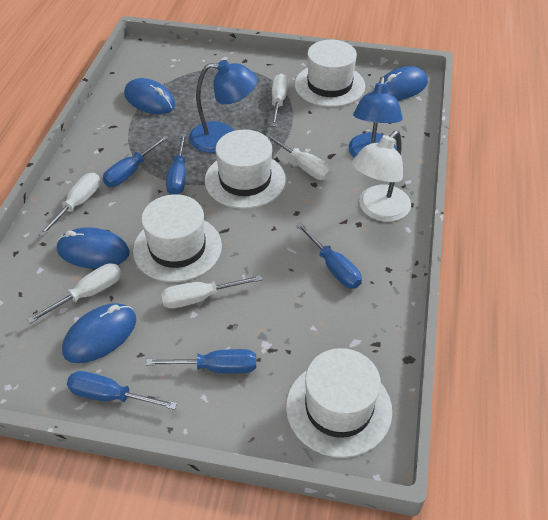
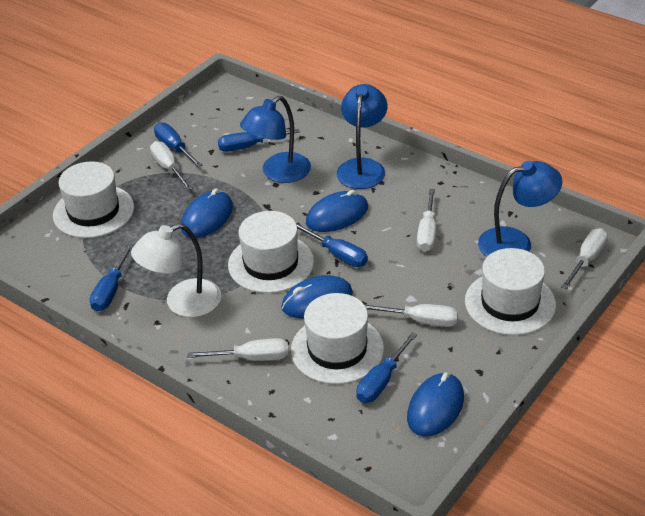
blue lamp: 2 -> 3

